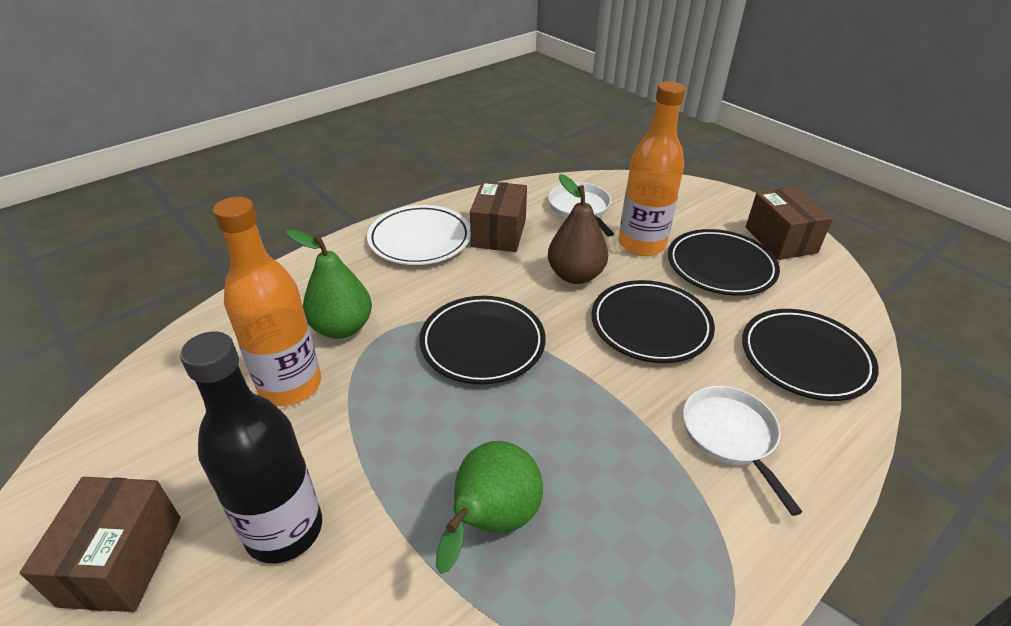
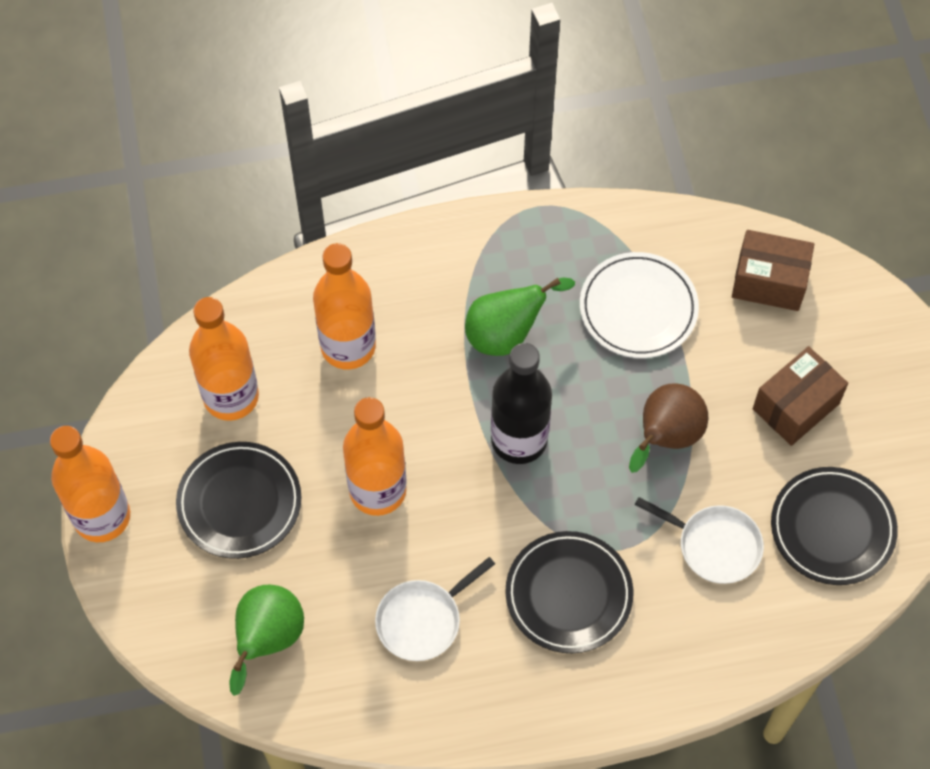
black plate: 4 -> 3
brown box: 3 -> 2
orange bottle: 2 -> 4

